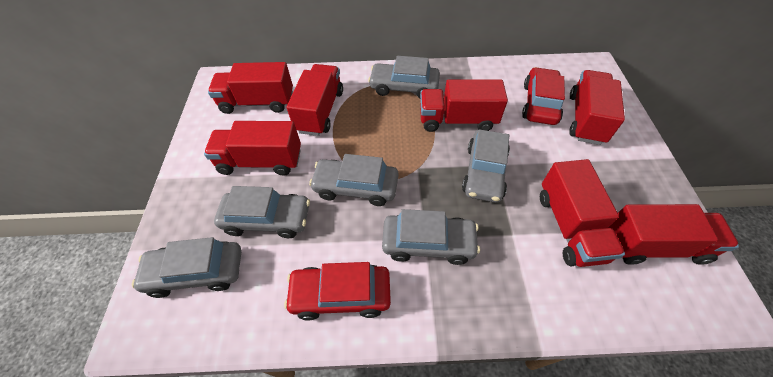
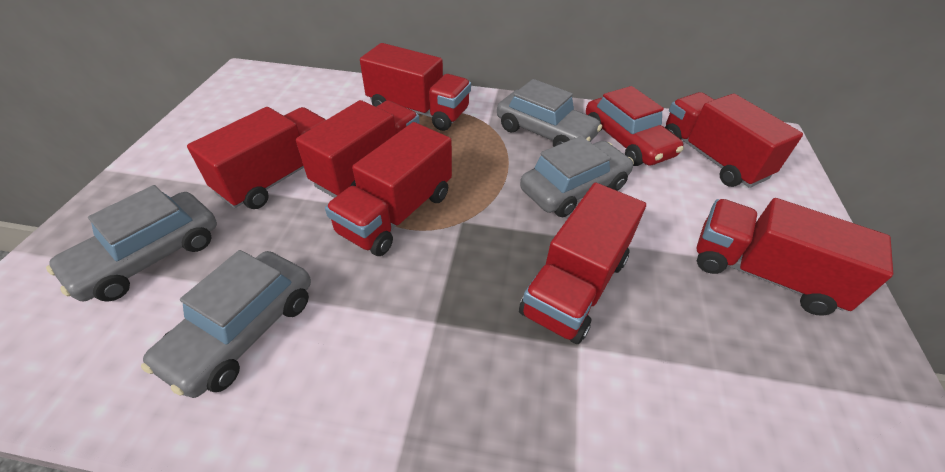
grey car: 6 -> 4
red car: 2 -> 1

